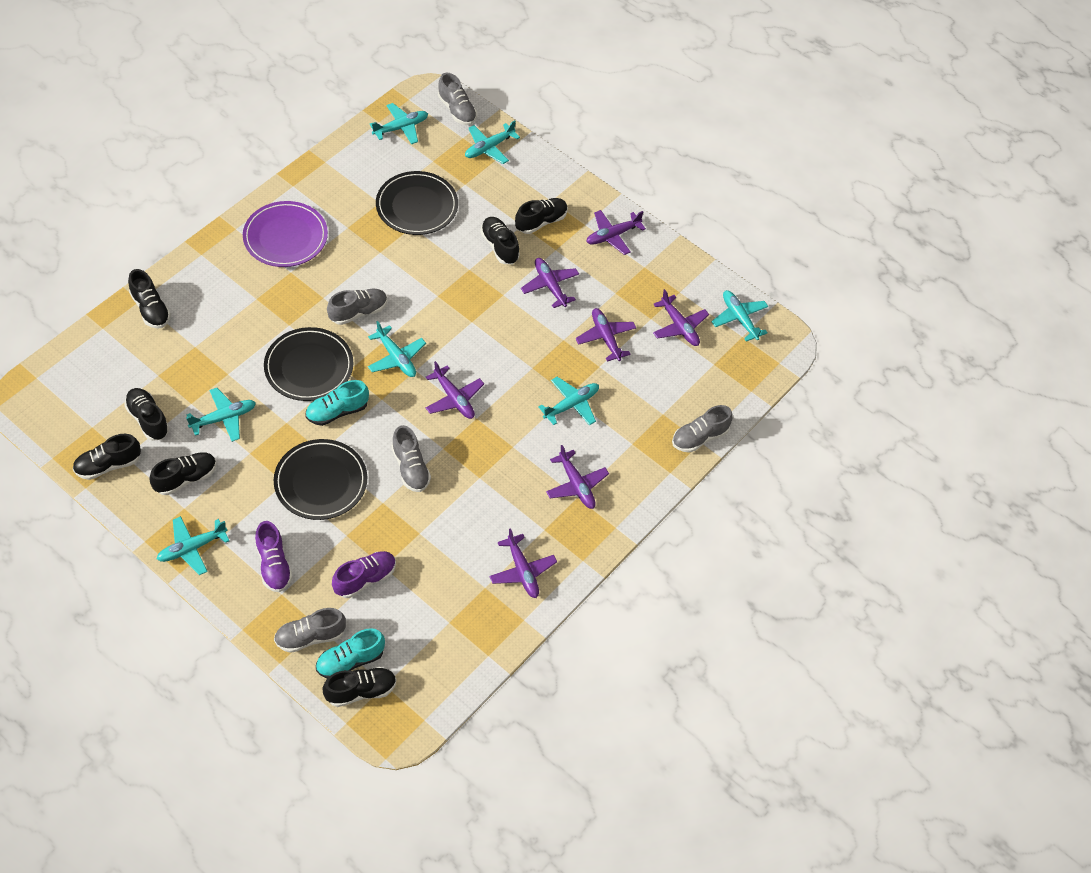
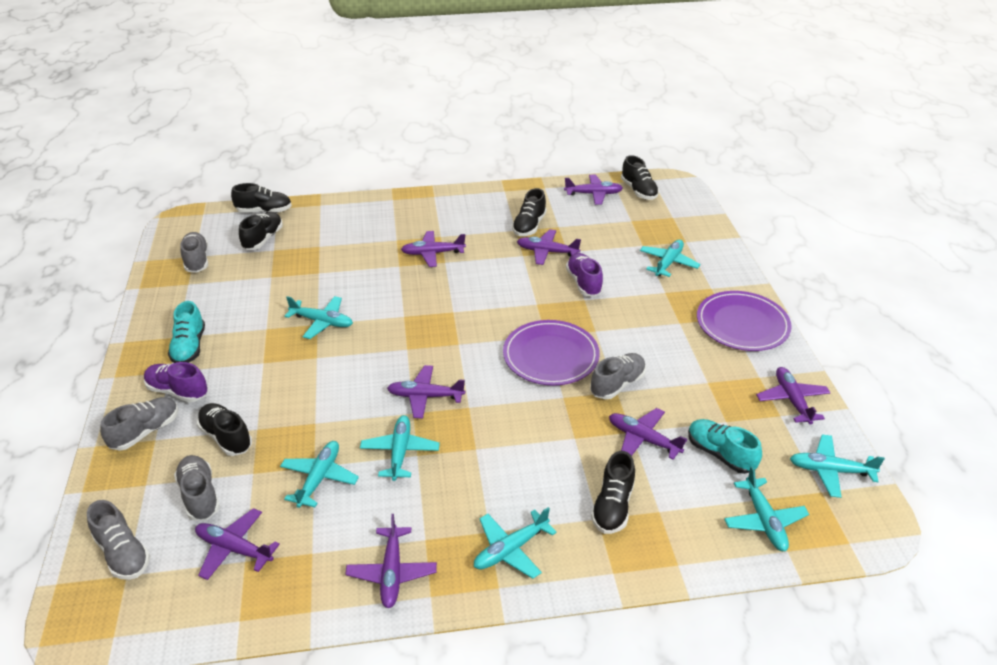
black plate: 3 -> 0
black shoe: 7 -> 6
purple plane: 7 -> 8
purple plate: 1 -> 2

